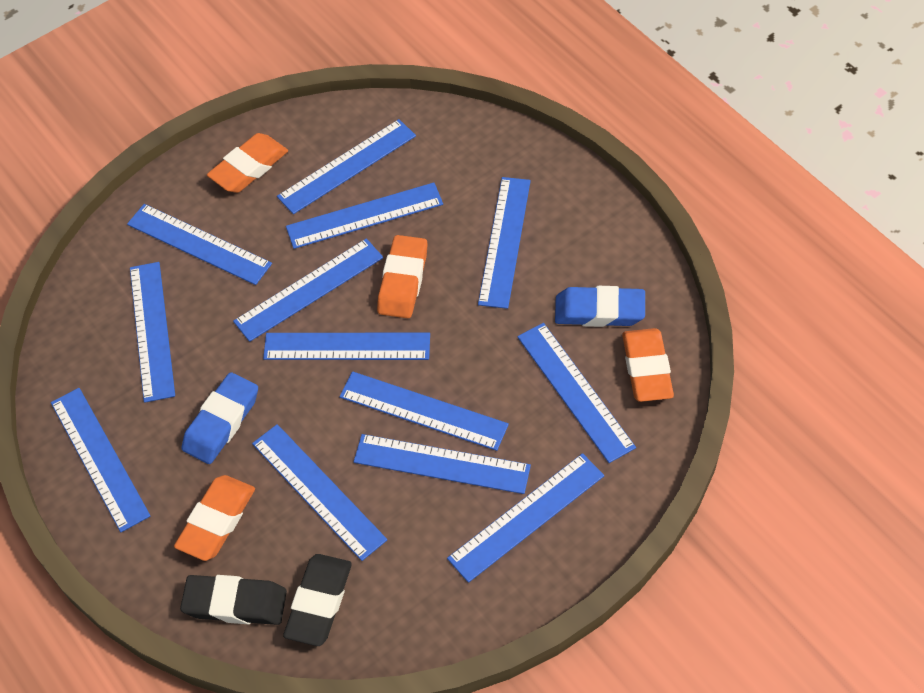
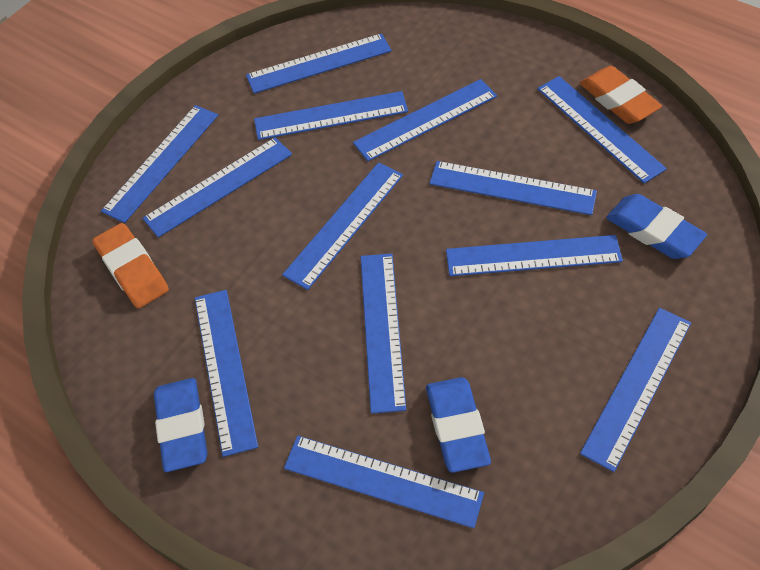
black eraser: 2 -> 0
blue eraser: 2 -> 3
orange eraser: 4 -> 2

